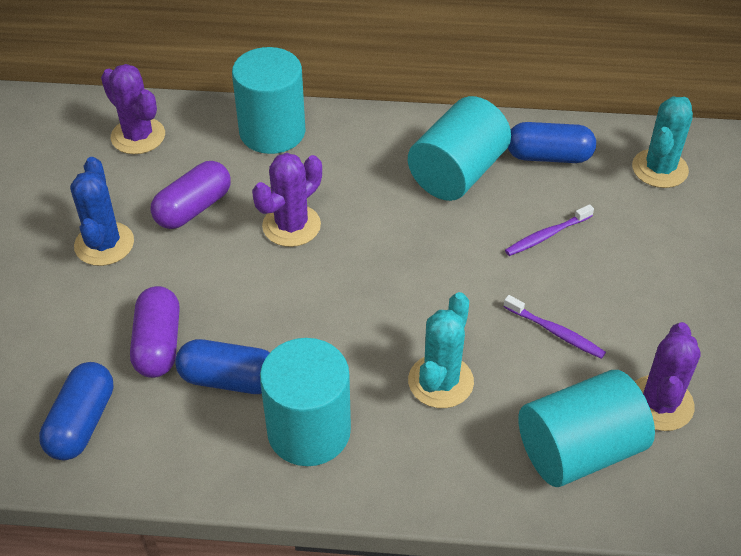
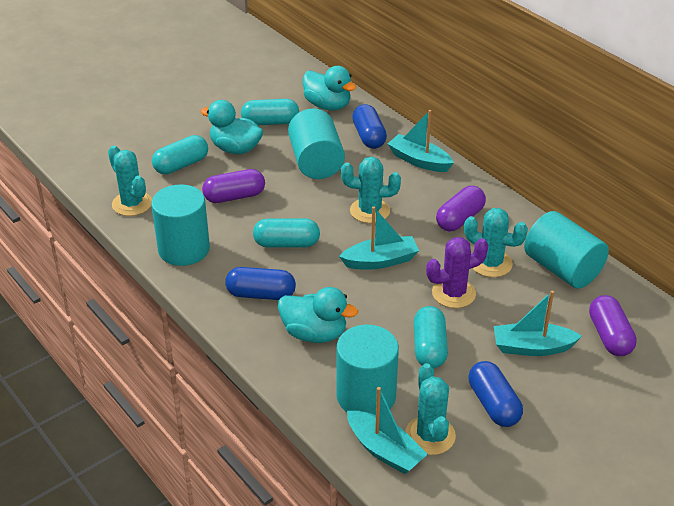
blue cactus: 1 -> 0
purple cactus: 3 -> 1
purple capsule: 2 -> 3
purple toothbrush: 2 -> 0
turquoise boat: 0 -> 4
turquoise cactus: 2 -> 4
turquoise capsule: 0 -> 4
turquoise duck: 0 -> 3

